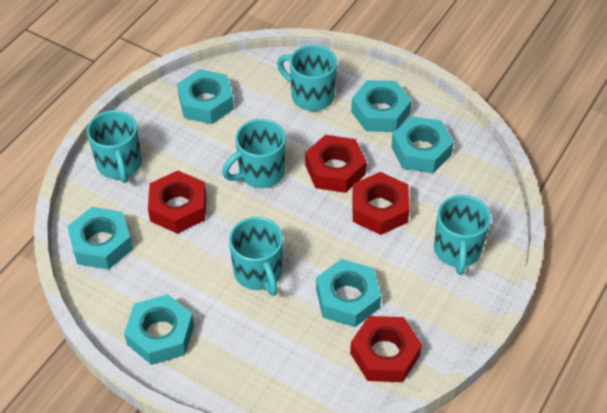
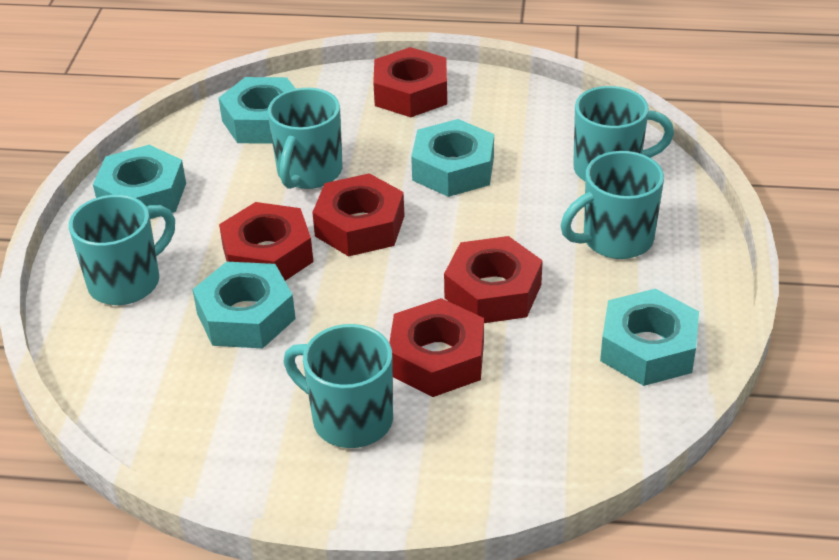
red nut: 4 -> 5
turquoise nut: 6 -> 5

